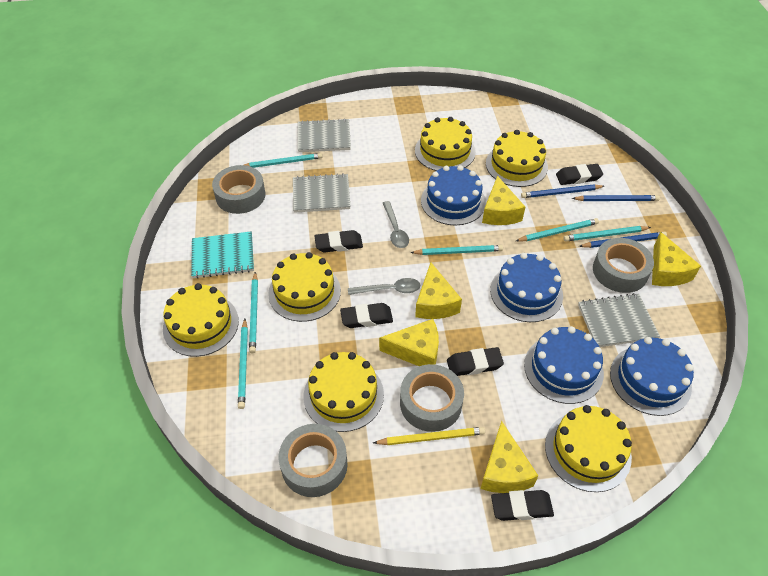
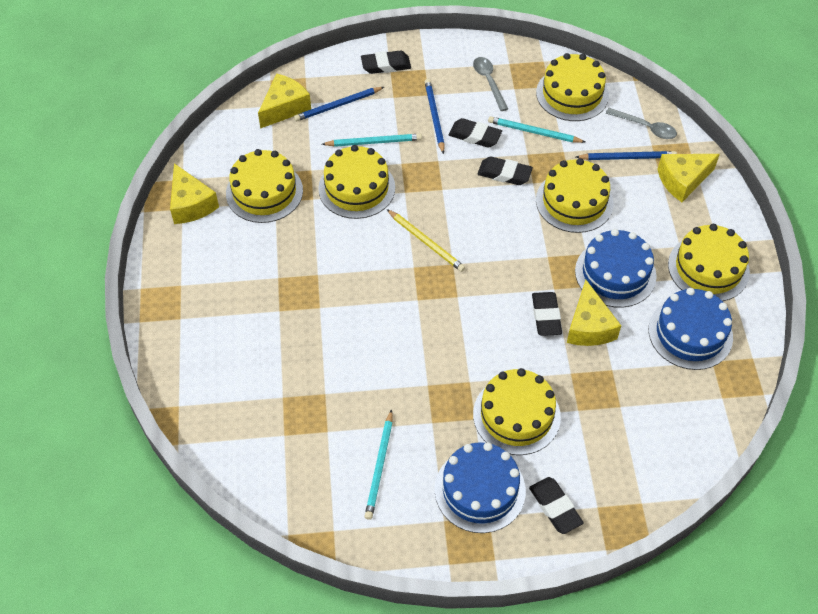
blue cake: 4 -> 3
grey notebook: 3 -> 0
grey tape: 4 -> 0
turquoise notebook: 1 -> 0
turquoise pencil: 6 -> 3
yellow cheese: 5 -> 4

